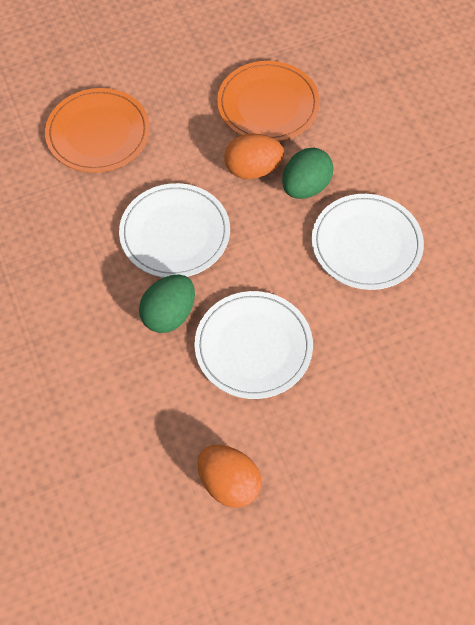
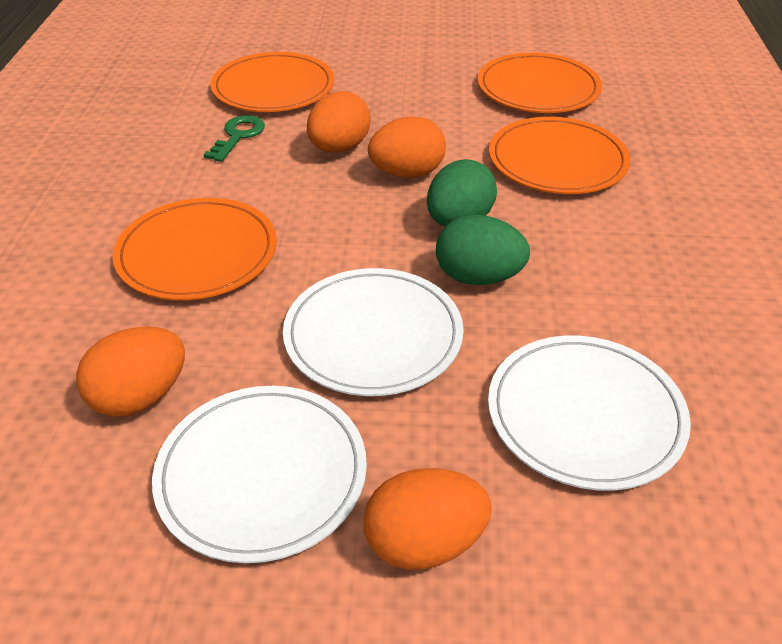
green key: 0 -> 1
orange egg: 2 -> 4
orange plate: 2 -> 4

